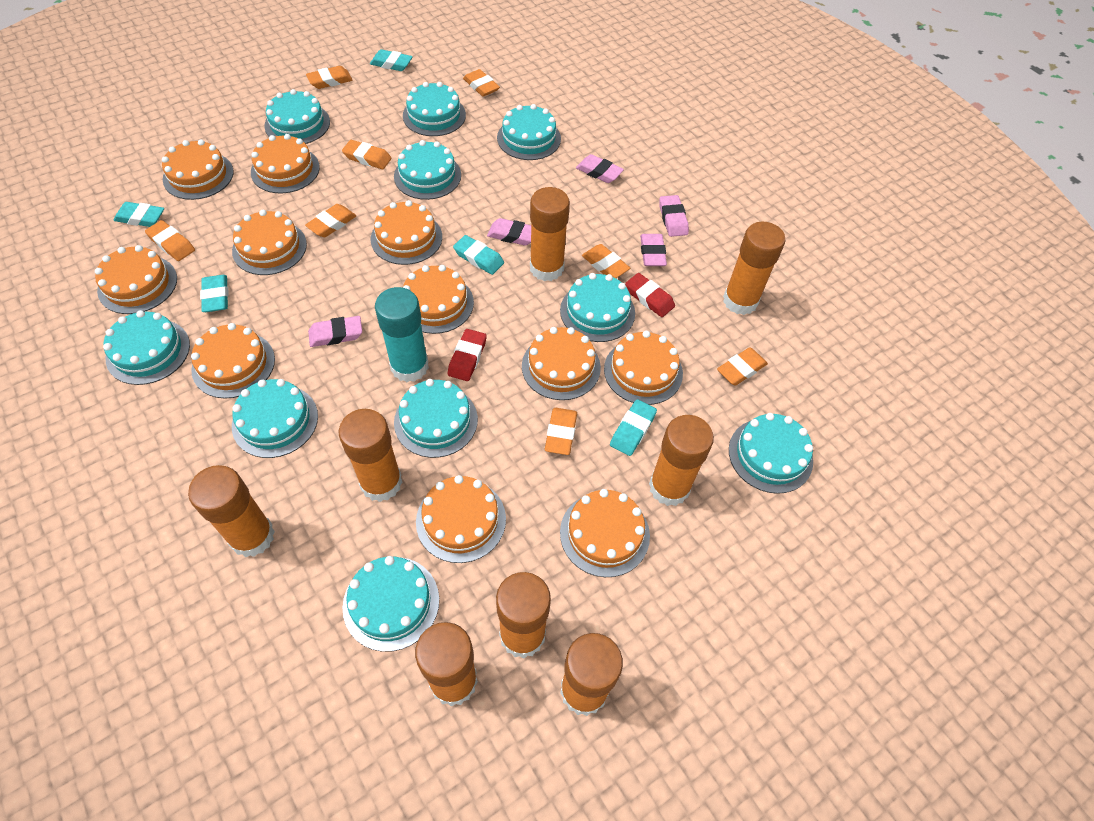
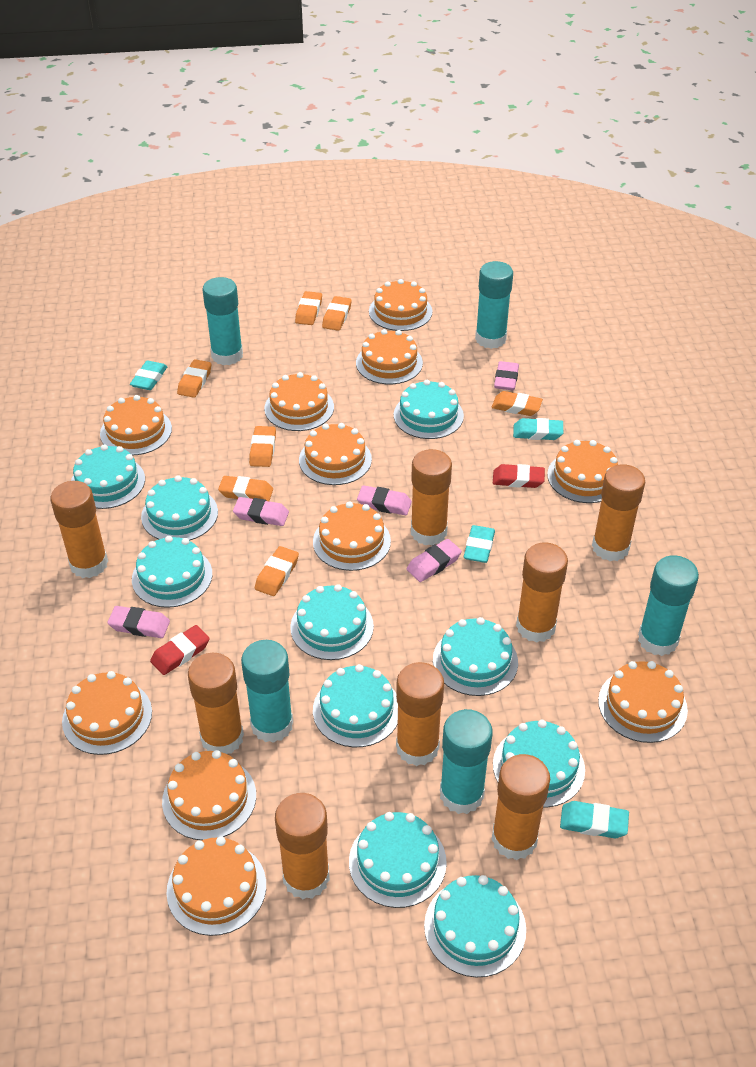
orange eraser: 8 -> 7
turquoise eraser: 5 -> 4
turquoise glue stick: 1 -> 5

